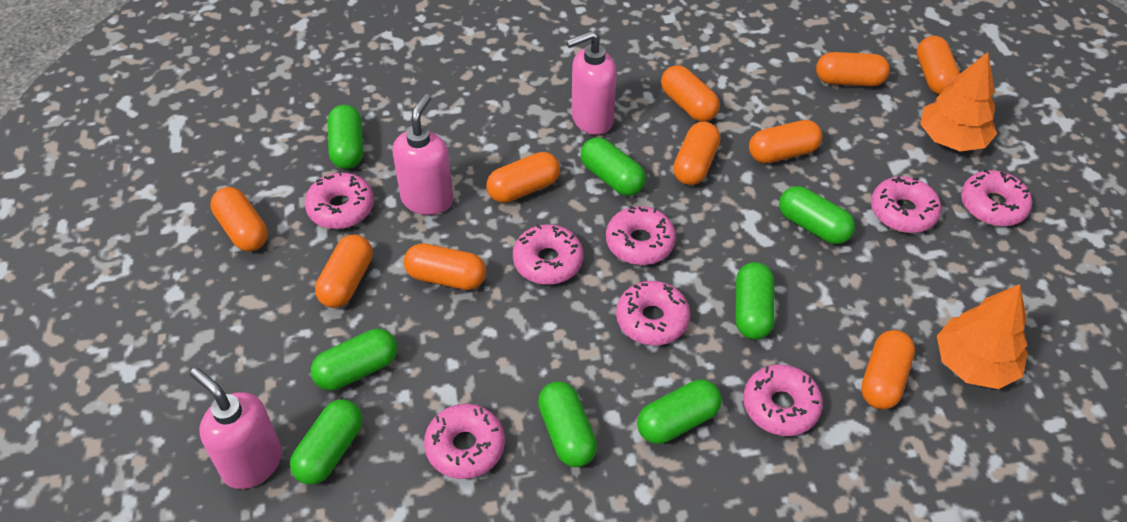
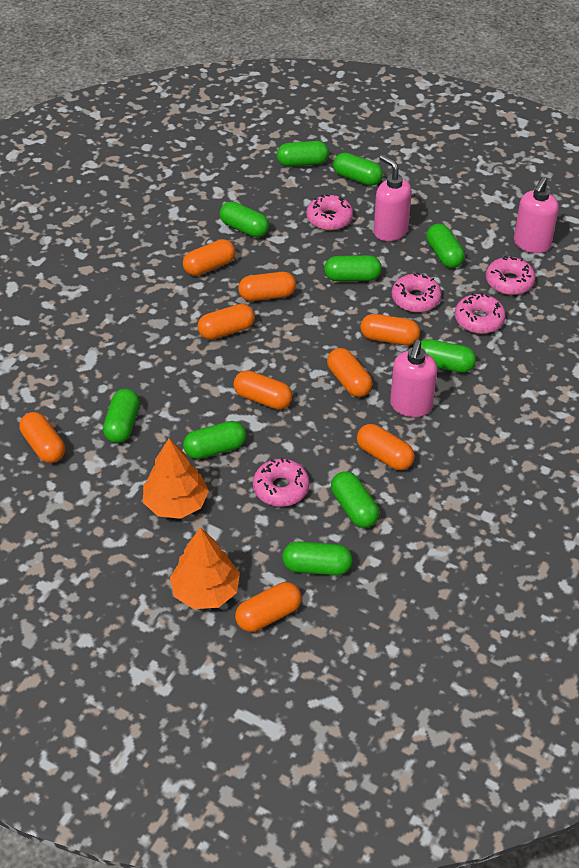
green capsule: 8 -> 10
orange capsule: 10 -> 9
pink donut: 8 -> 5

